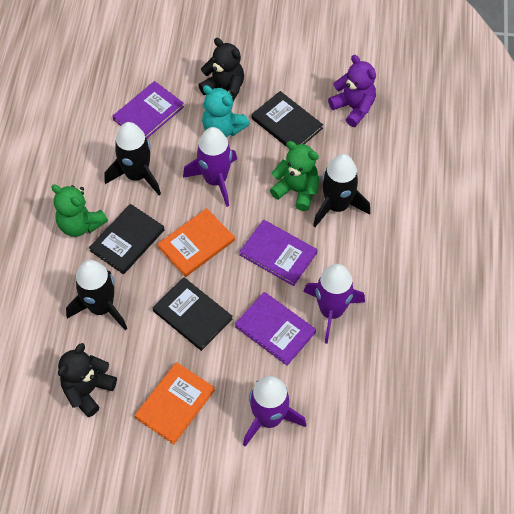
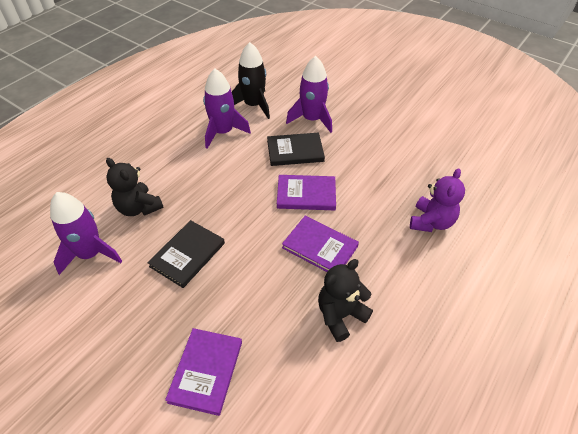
black book: 3 -> 2
black rocket: 3 -> 1
green teddy bear: 2 -> 0
orange book: 2 -> 0
turquoise teddy bear: 1 -> 0

